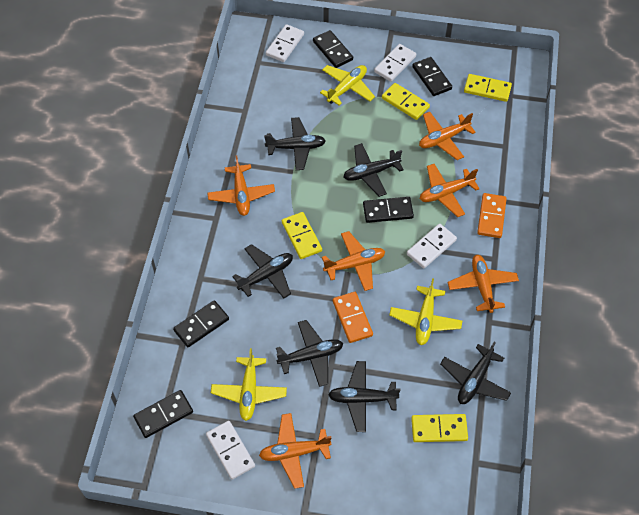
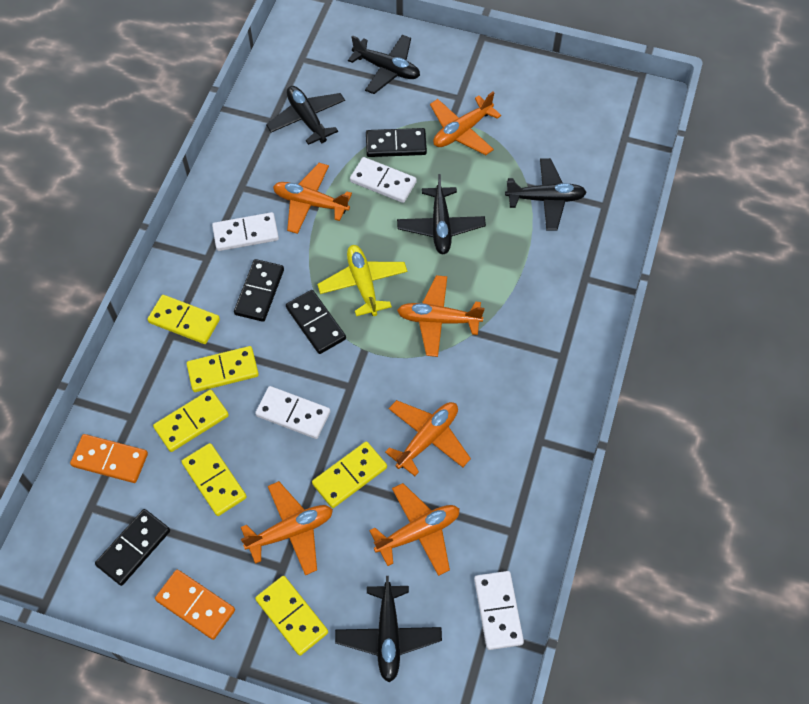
black domino: 5 -> 4
black plane: 6 -> 5
yellow domino: 4 -> 6
yellow plane: 3 -> 1

